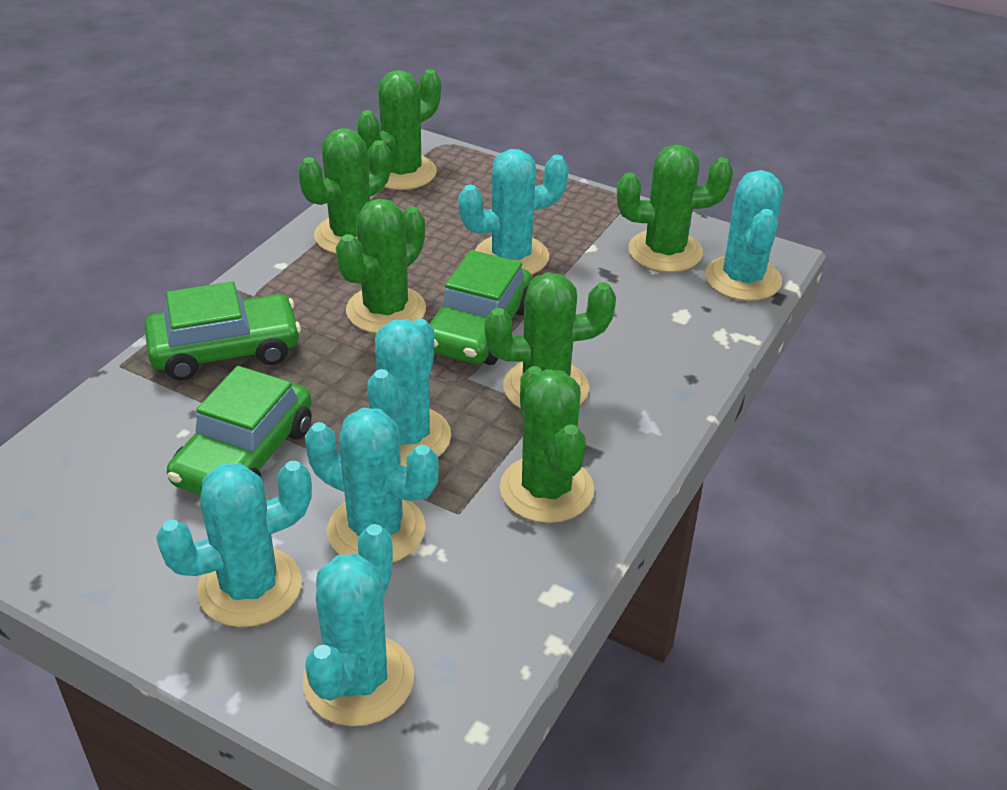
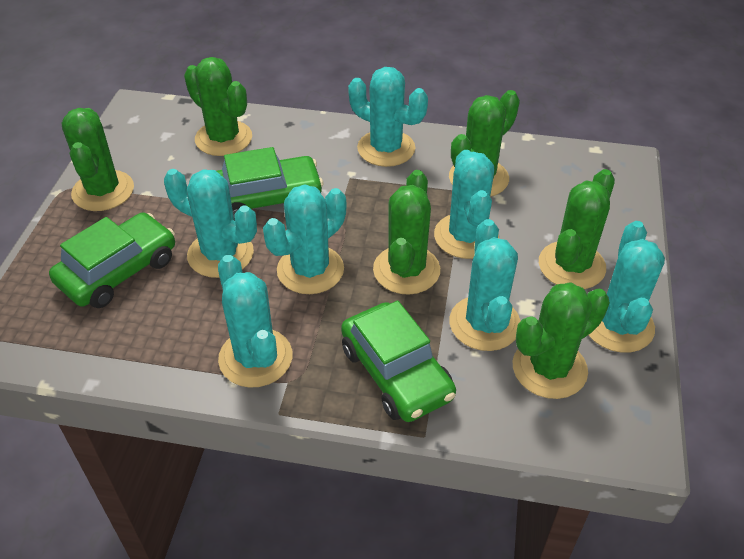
turquoise cactus: 6 -> 7

